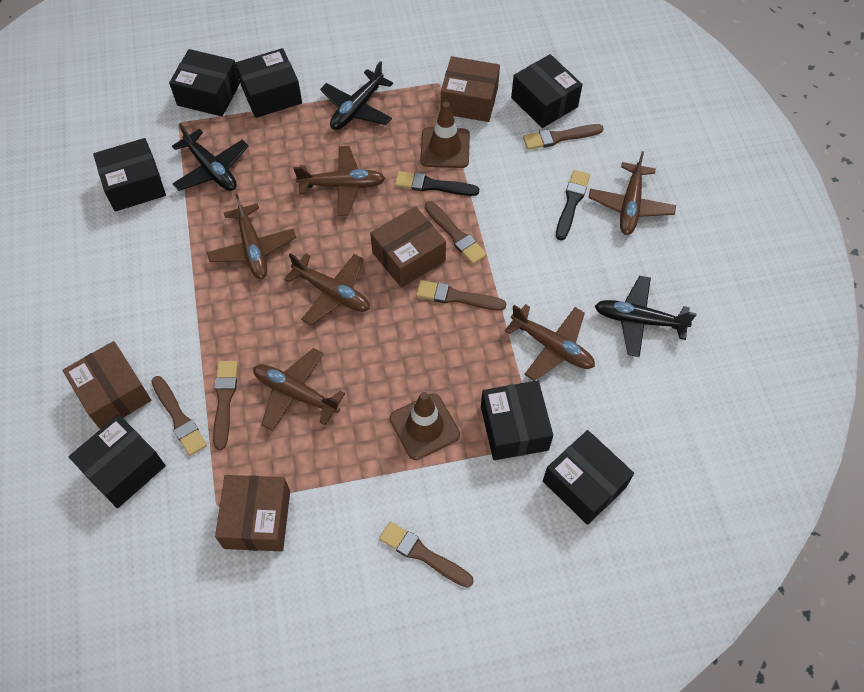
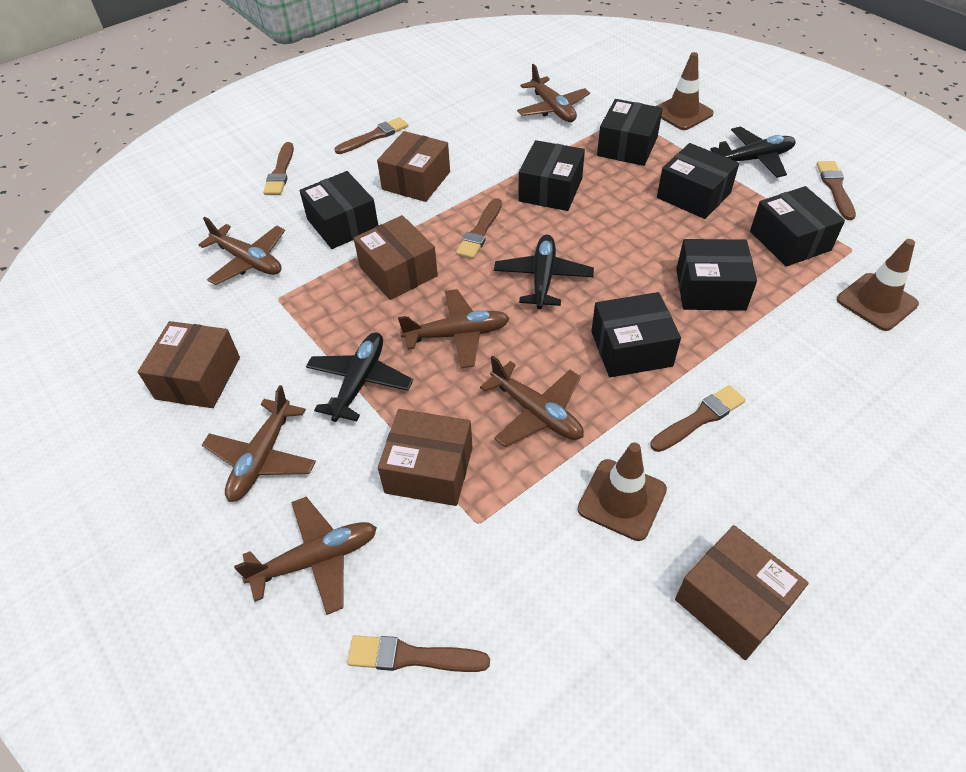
black brush: 2 -> 0
brown box: 4 -> 5
brown traffic cone: 2 -> 3

